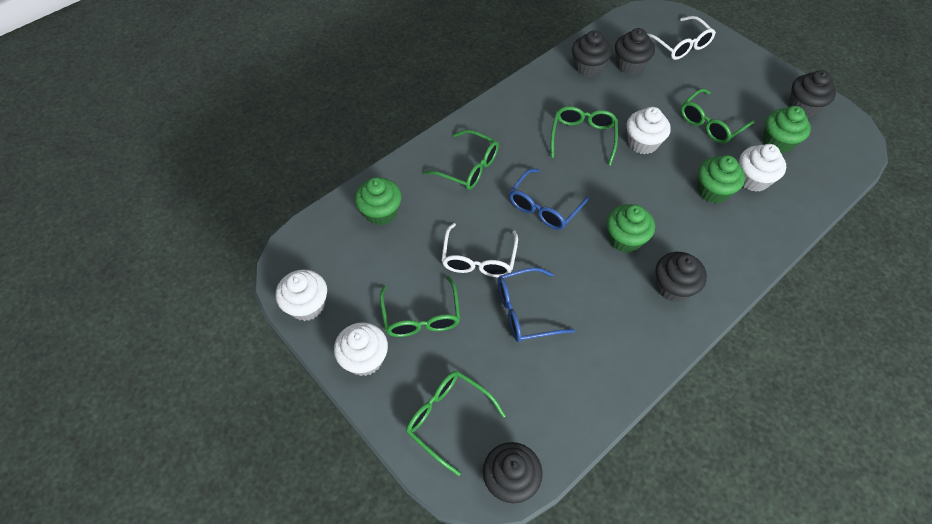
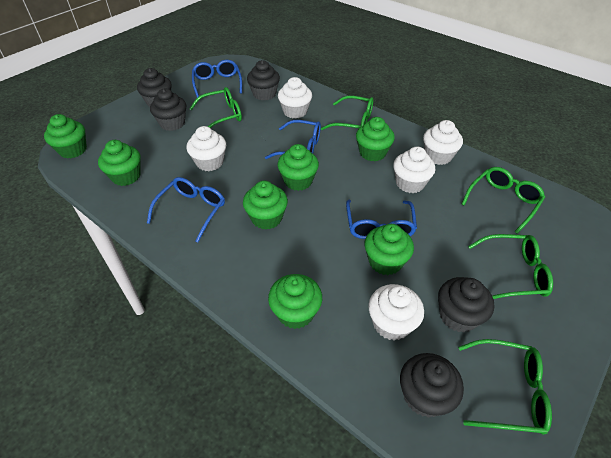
blue glasses: 2 -> 4
green cupcake: 4 -> 7
white cupcake: 4 -> 5
white glasses: 2 -> 0

